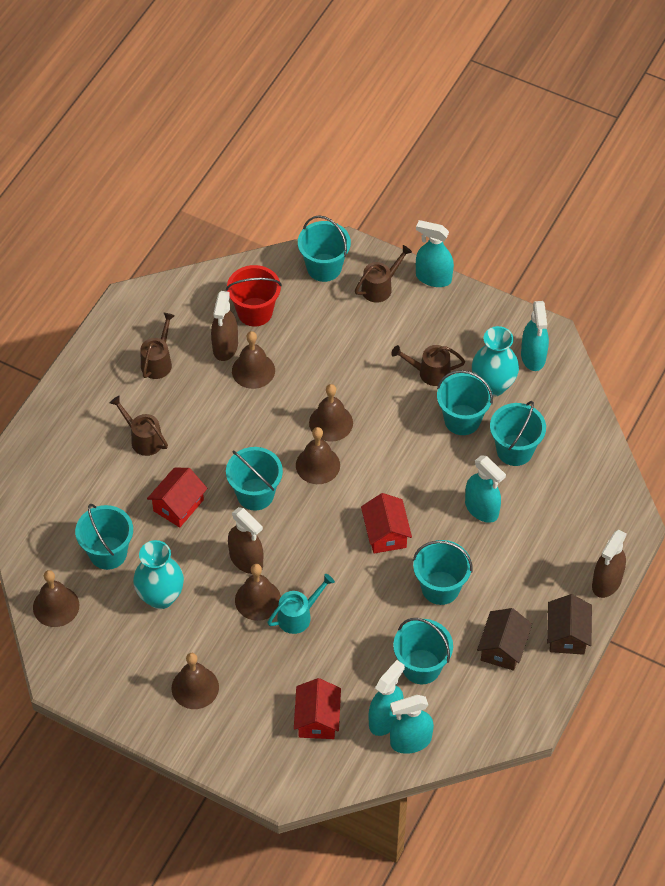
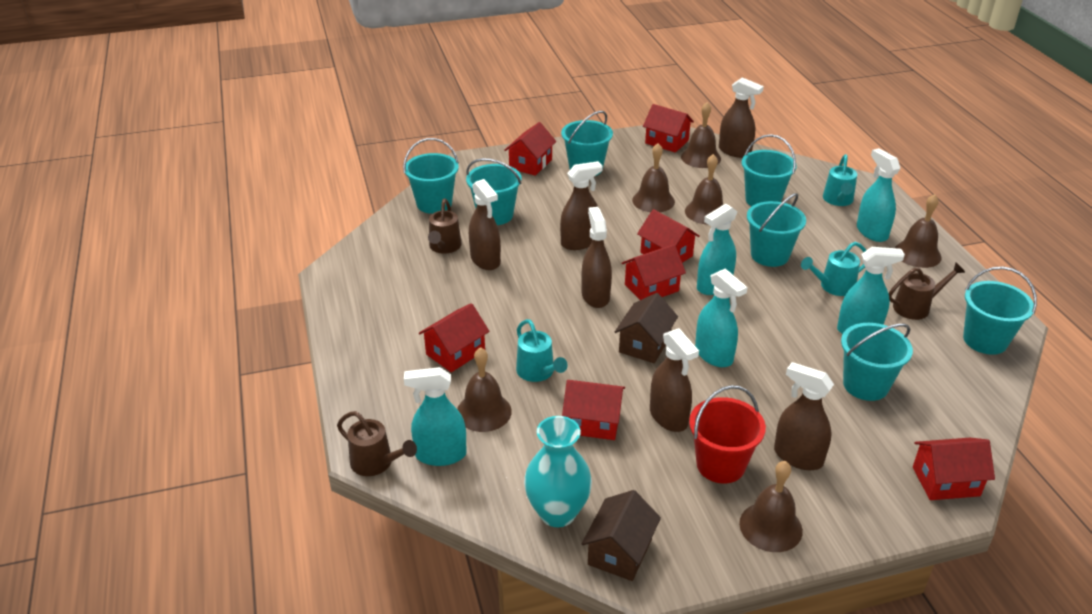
brown spray bottle: 3 -> 6
brown watering can: 4 -> 3
red house: 3 -> 7
turquoise vase: 2 -> 1
turquoise watering can: 1 -> 3

